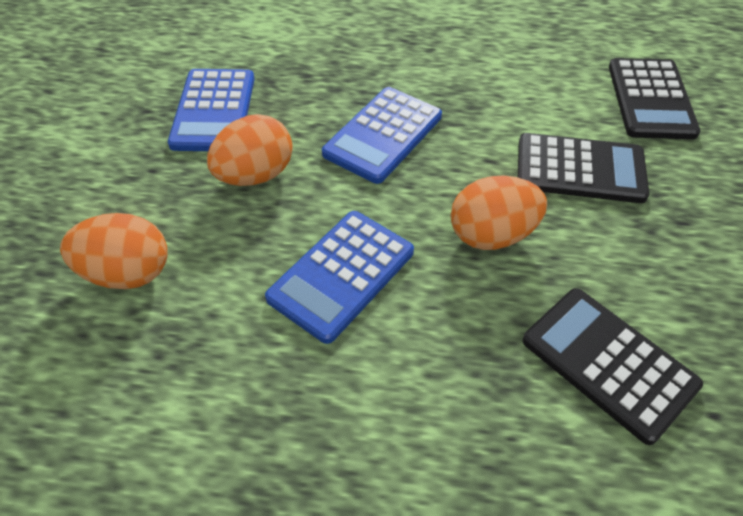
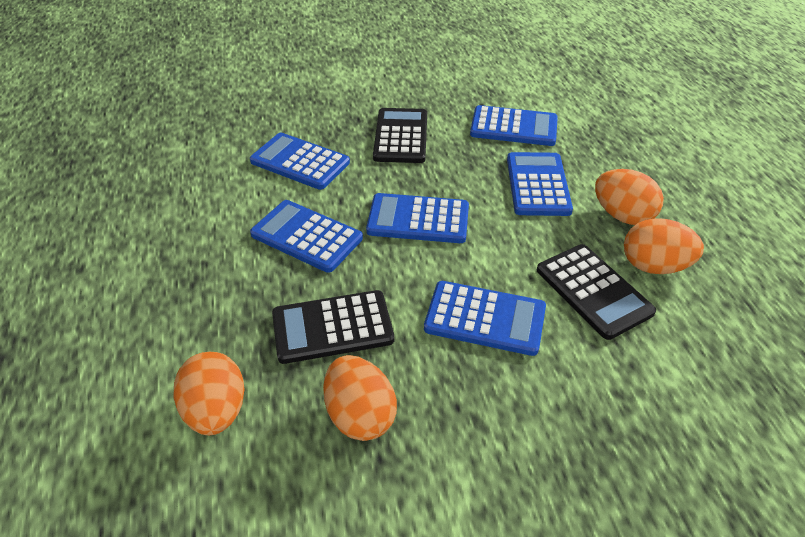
blue calculator: 3 -> 6
orange egg: 3 -> 4

